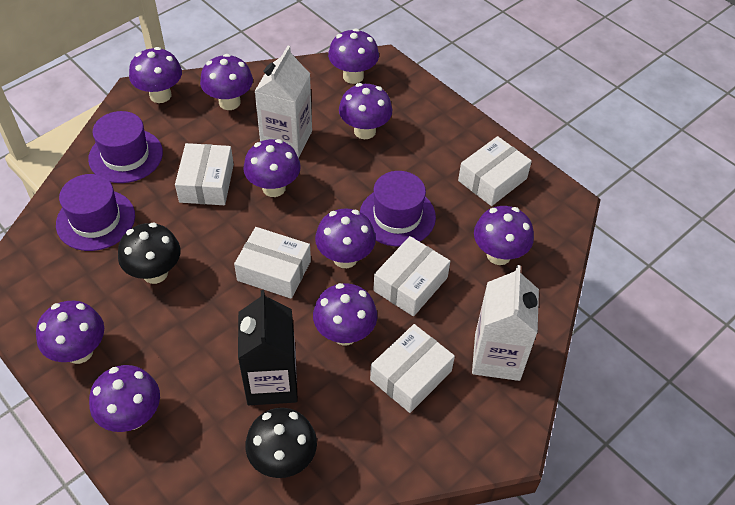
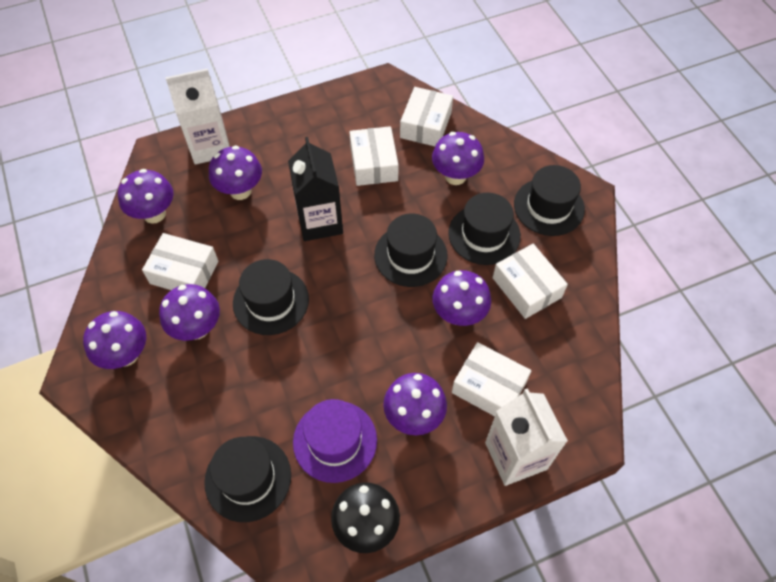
black hat: 0 -> 5
black mushroom: 2 -> 1
purple hat: 3 -> 1
purple mushroom: 10 -> 7

